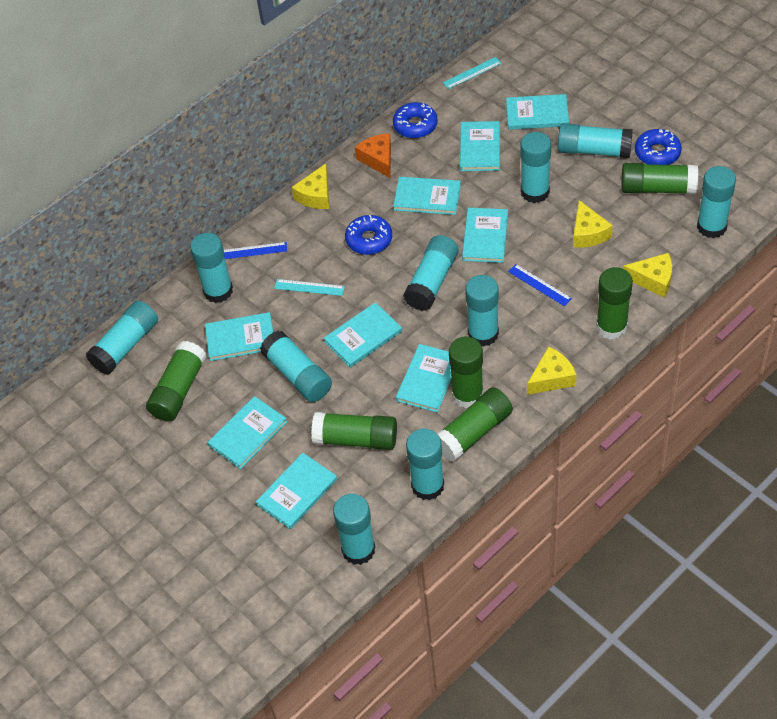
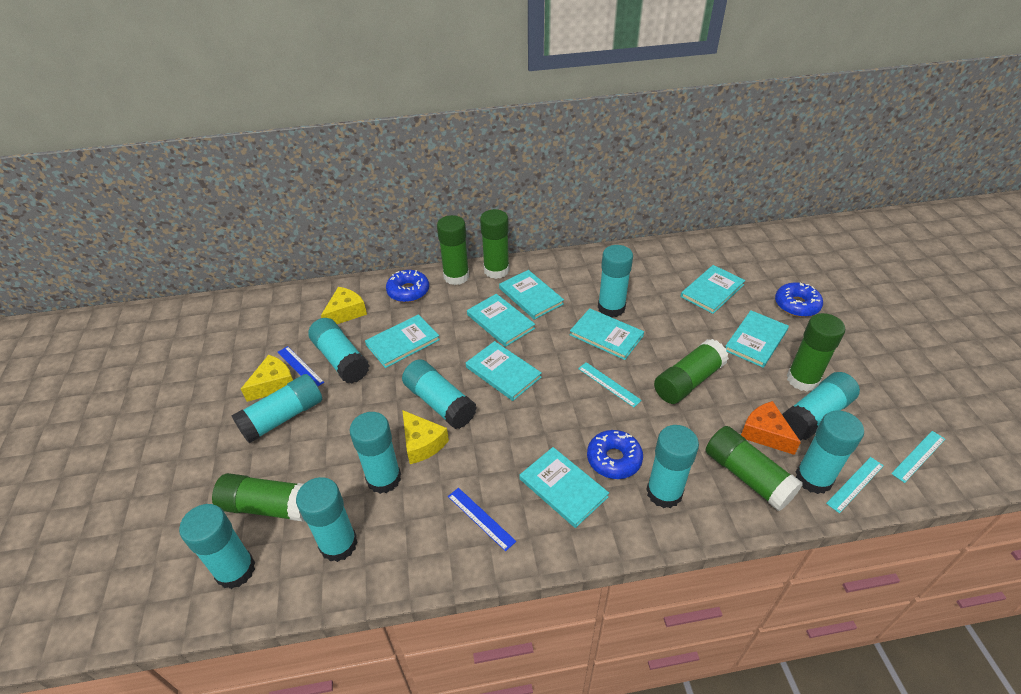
turquoise book: 9 -> 8
turquoise ruler: 2 -> 3
yellow cheese: 4 -> 3

